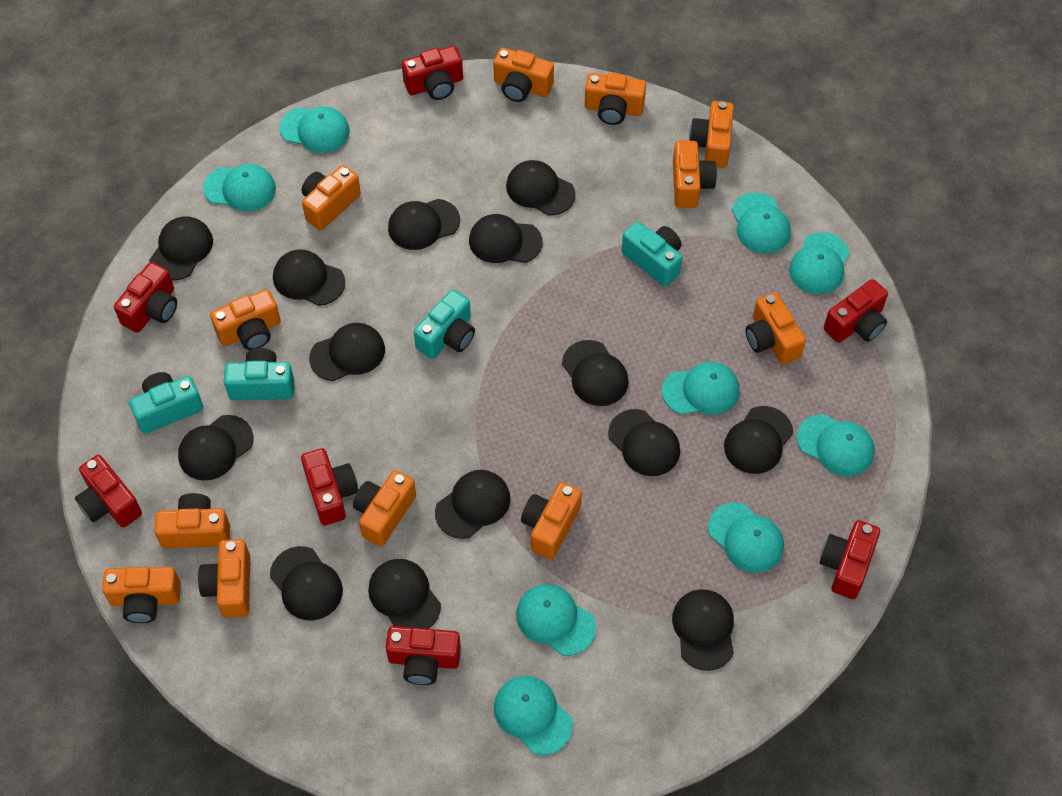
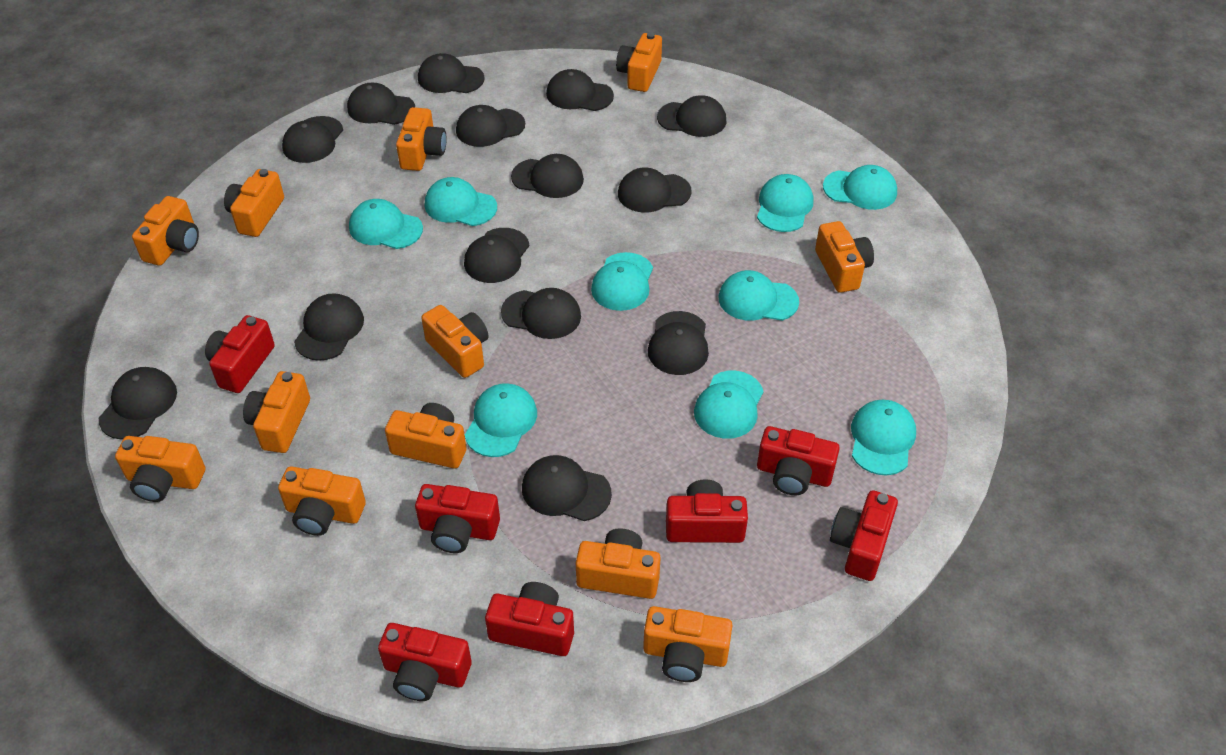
turquoise camera: 4 -> 0

